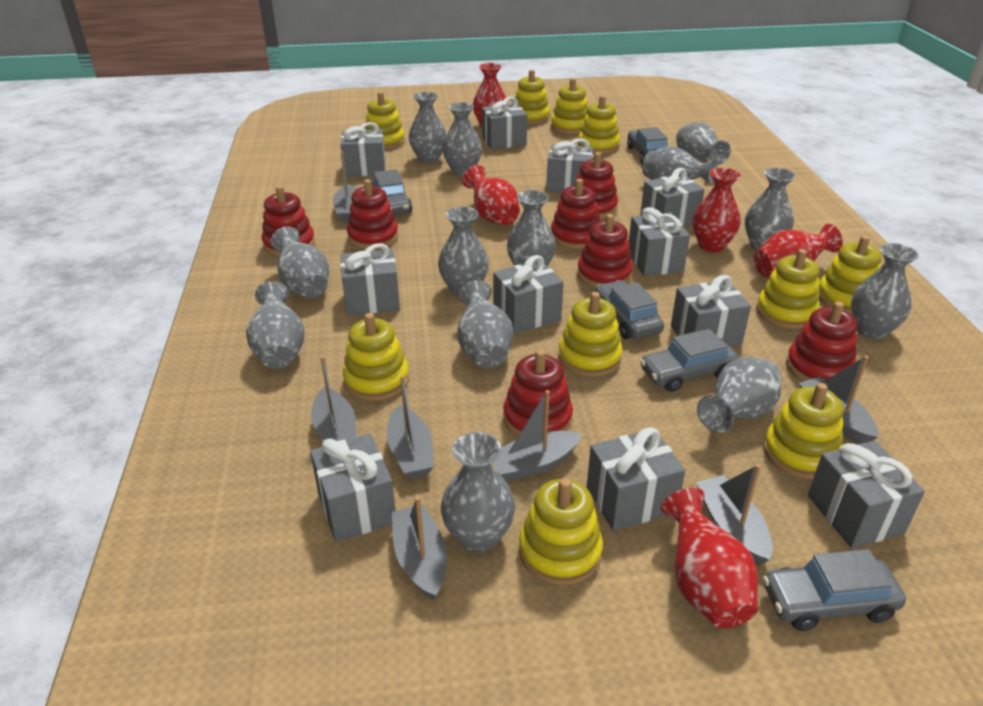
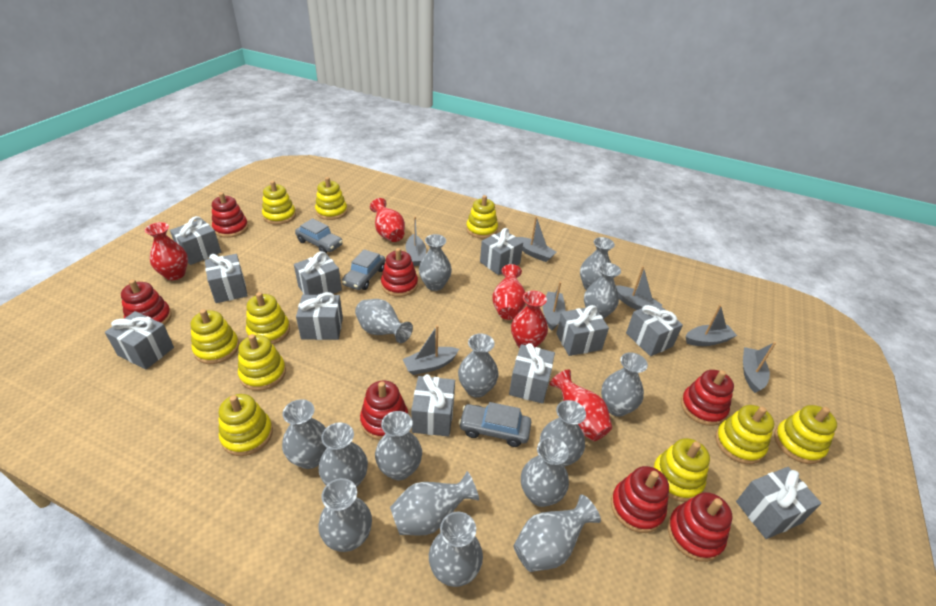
grey car: 5 -> 3
grey vase: 13 -> 15

